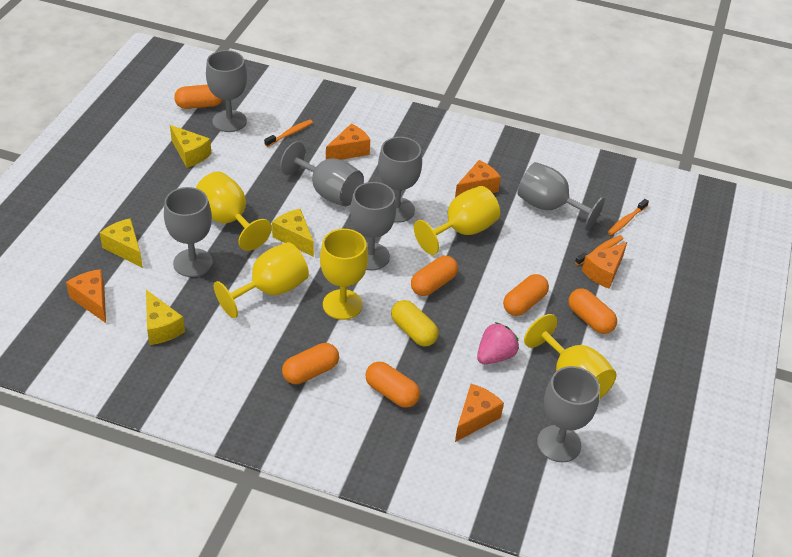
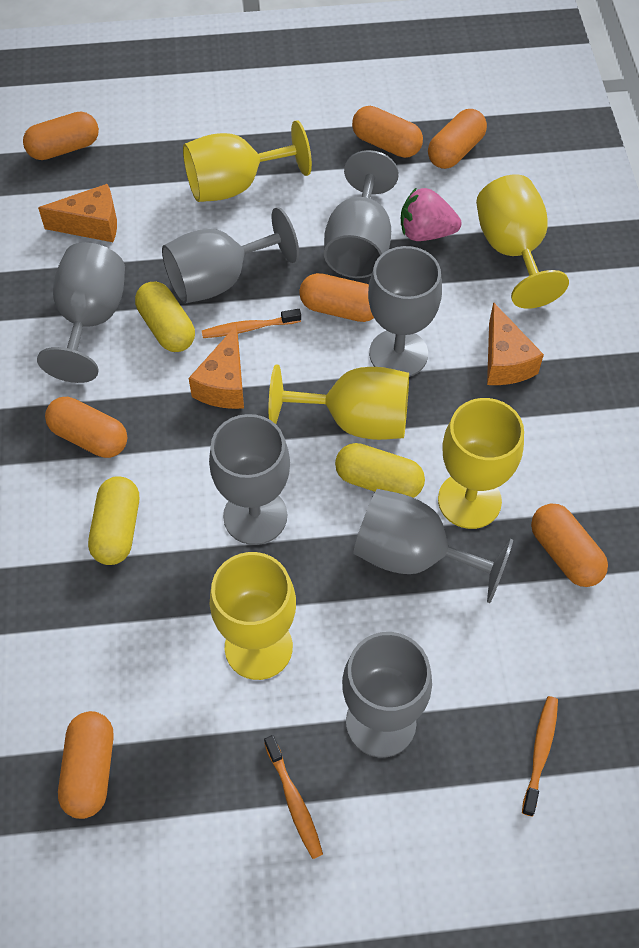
orange capsule: 6 -> 7
orange cheese: 5 -> 3
yellow capsule: 1 -> 3
yellow cheese: 4 -> 0

